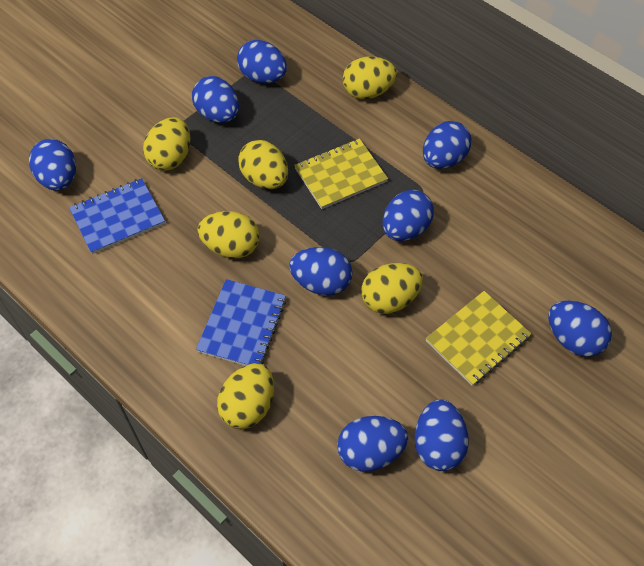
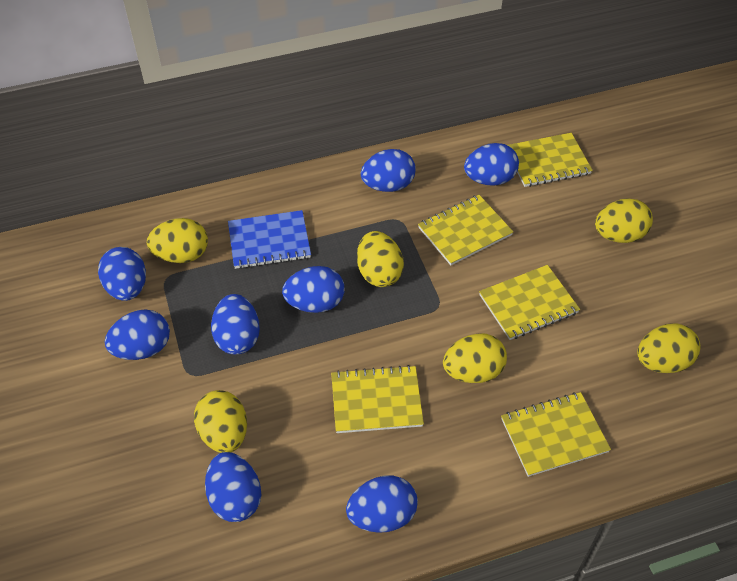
blue egg: 9 -> 8
blue notebook: 2 -> 1
yellow notebook: 2 -> 5

